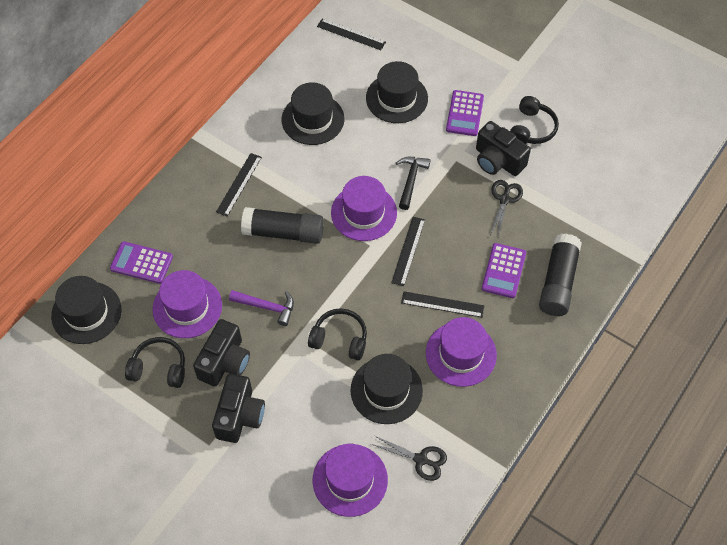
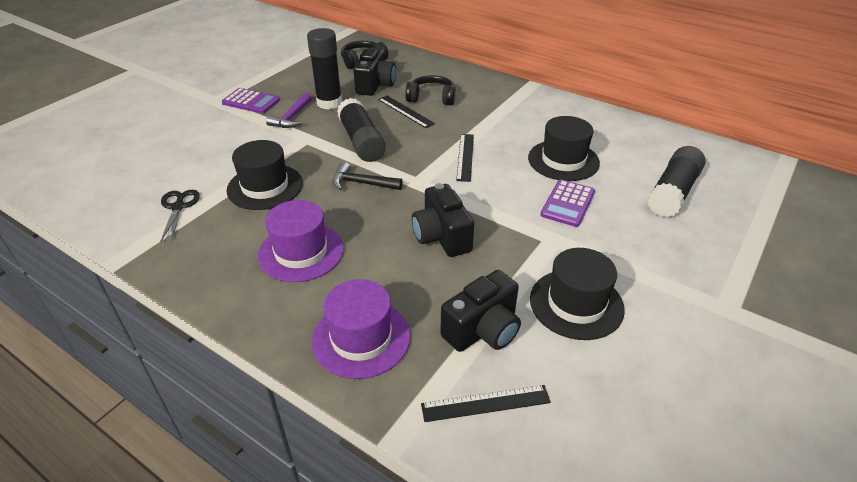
black glue stick: 2 -> 3
black hat: 4 -> 3
black headphones: 3 -> 2
black ruler: 4 -> 3
black scissors: 2 -> 1
purple calculator: 3 -> 2
purple hat: 4 -> 2

